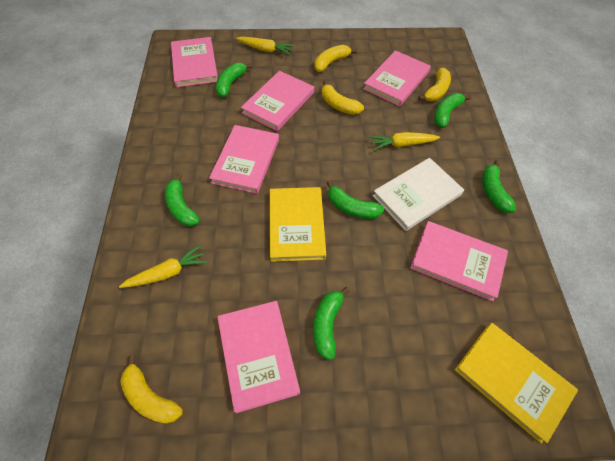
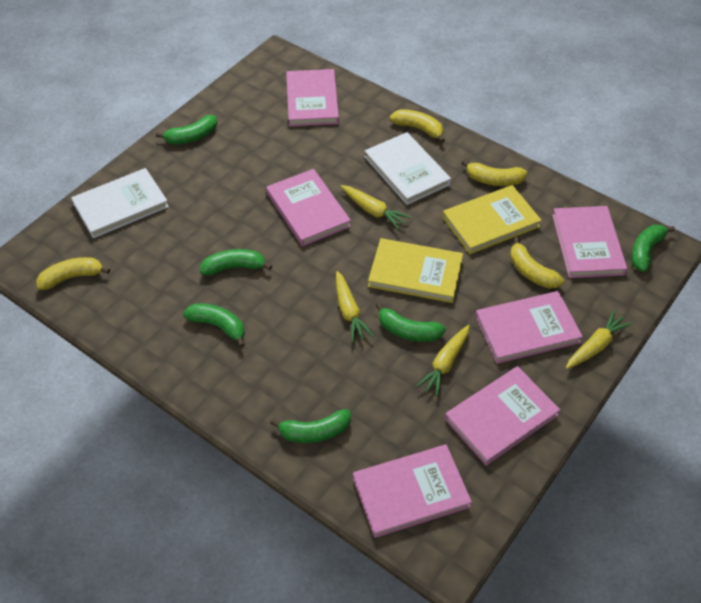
white book: 1 -> 2
yellow carrot: 3 -> 4

